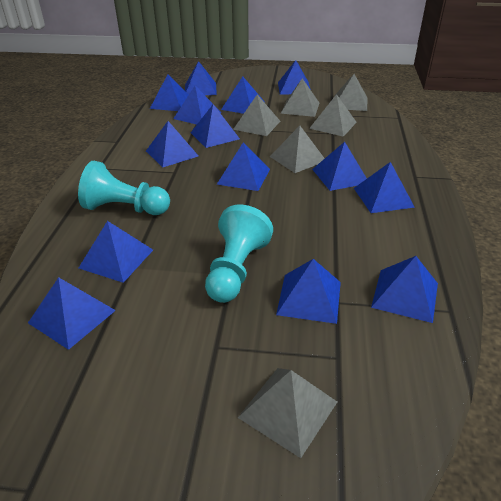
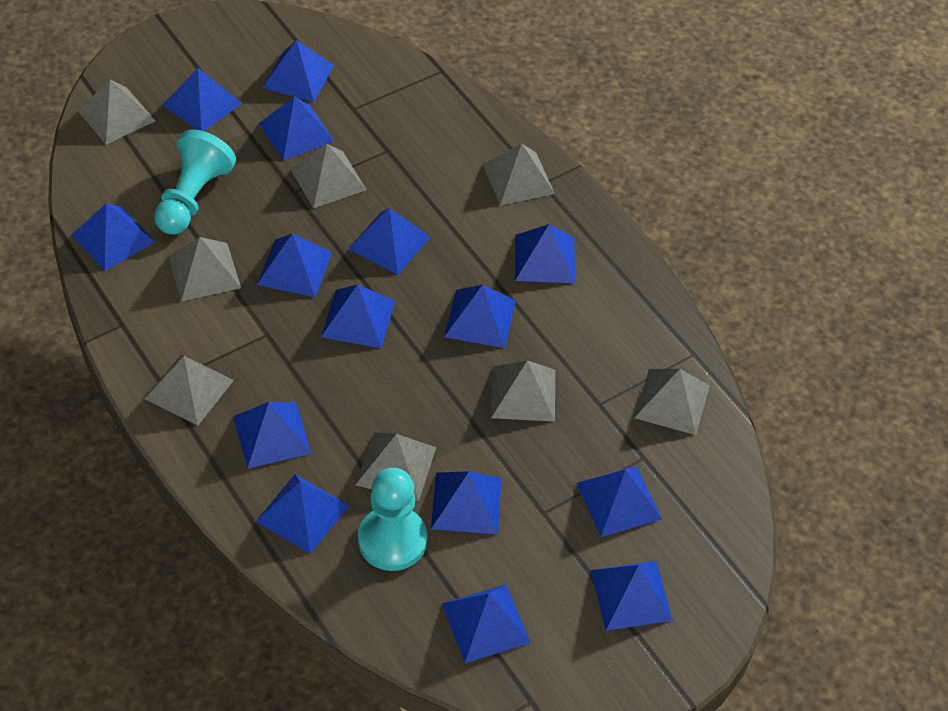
blue pyramid: 14 -> 15
grey pyramid: 6 -> 8

